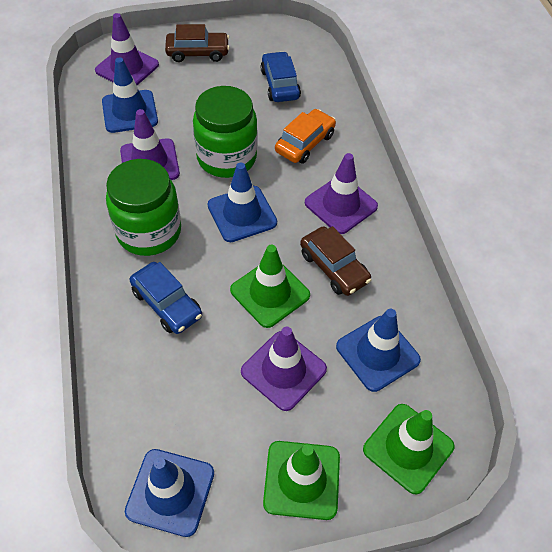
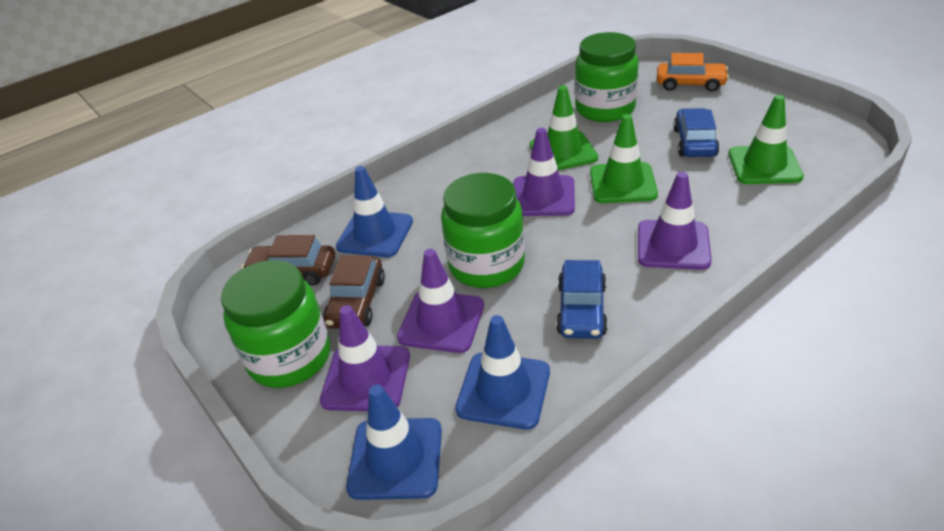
blue traffic cone: 4 -> 3
green jar: 2 -> 3

